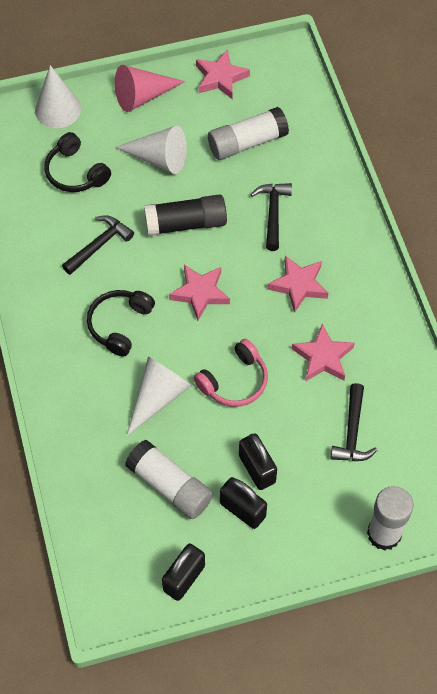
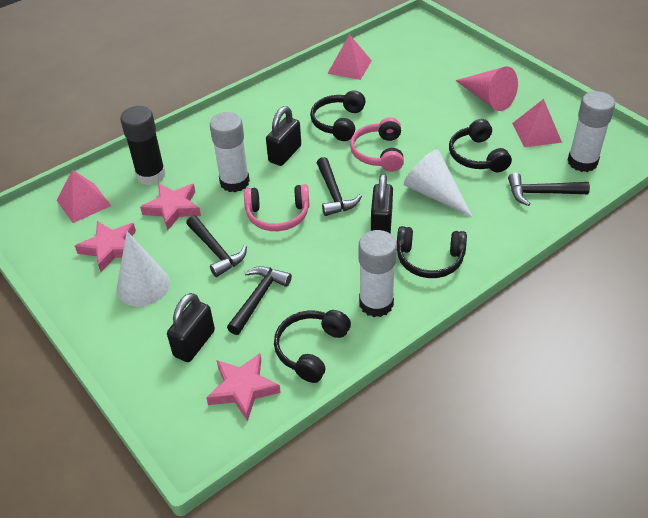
black hammer: 3 -> 4
black headphones: 2 -> 4
pink headphones: 1 -> 2
pink pyramid: 0 -> 3
pink star: 4 -> 3
white cone: 3 -> 2

